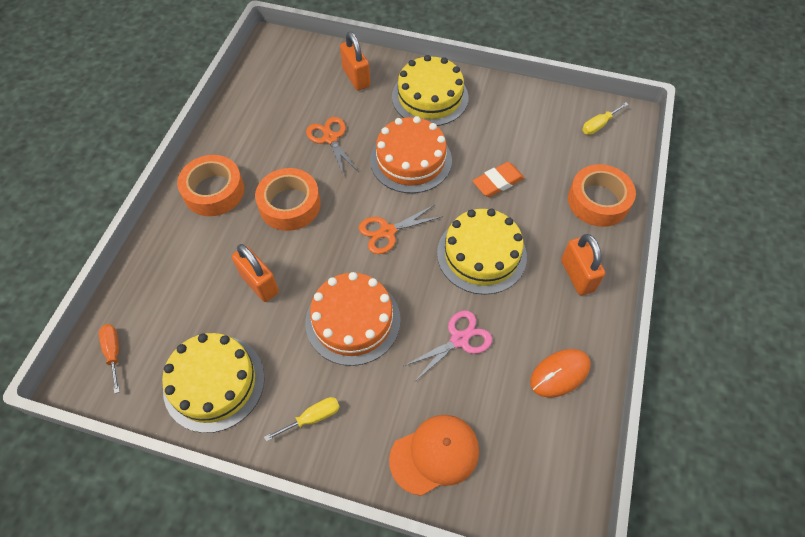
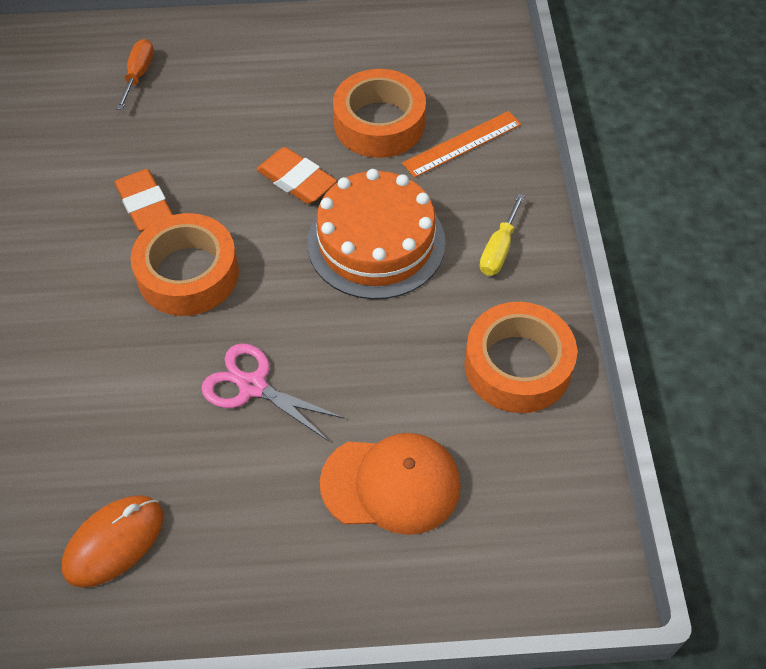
orange cake: 2 -> 1
orange eraser: 1 -> 2
orange padlock: 3 -> 0
orange ruler: 0 -> 1
orange scissors: 2 -> 0
yellow cake: 3 -> 0
yellow screwdriver: 2 -> 1

